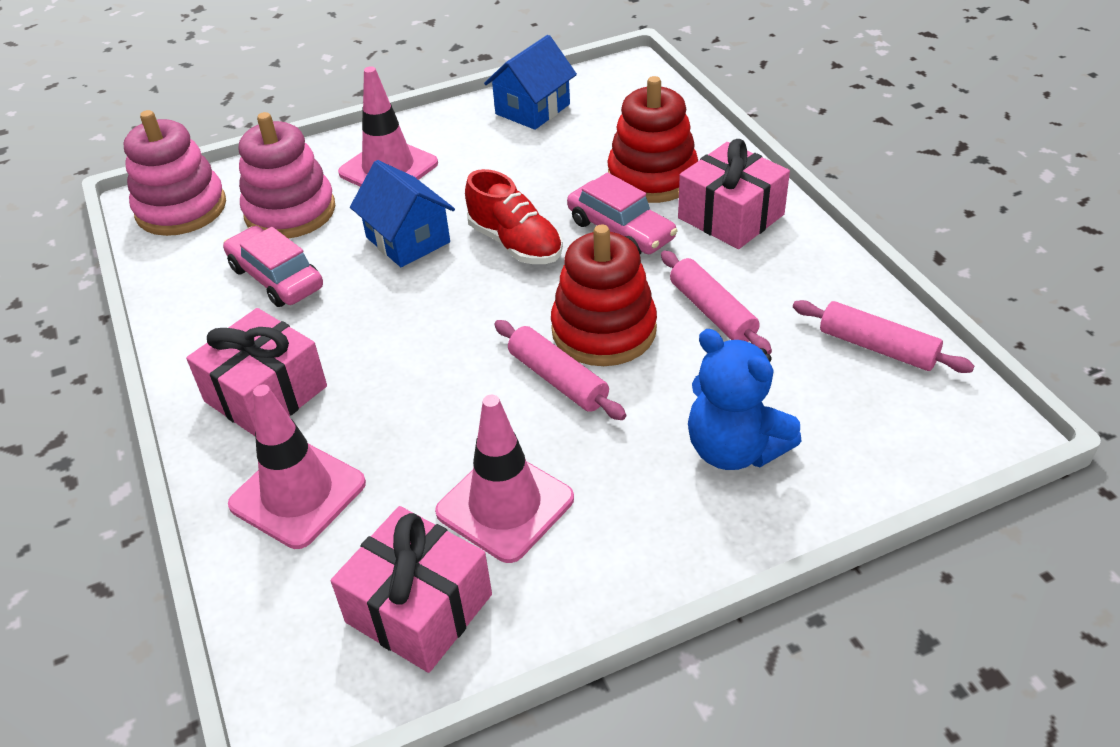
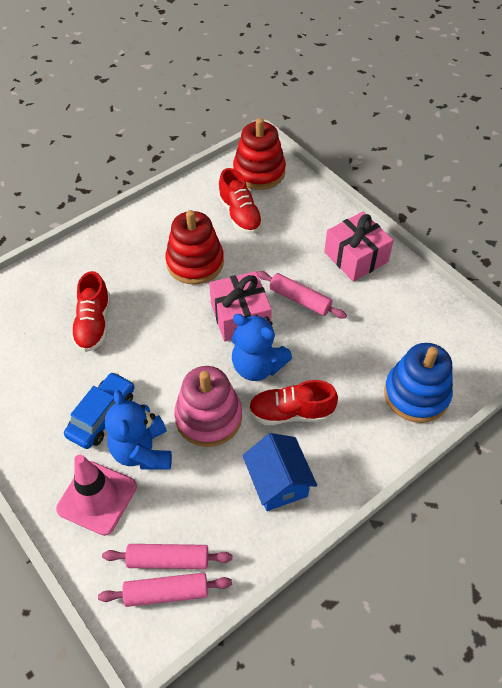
blue car: 0 -> 1
blue house: 2 -> 1
blue stacking toy: 0 -> 1
blue teddy bear: 1 -> 2
pink car: 2 -> 0
pink gift: 3 -> 2
pink stacking toy: 2 -> 1
pink traffic cone: 3 -> 1
red shoe: 1 -> 3

